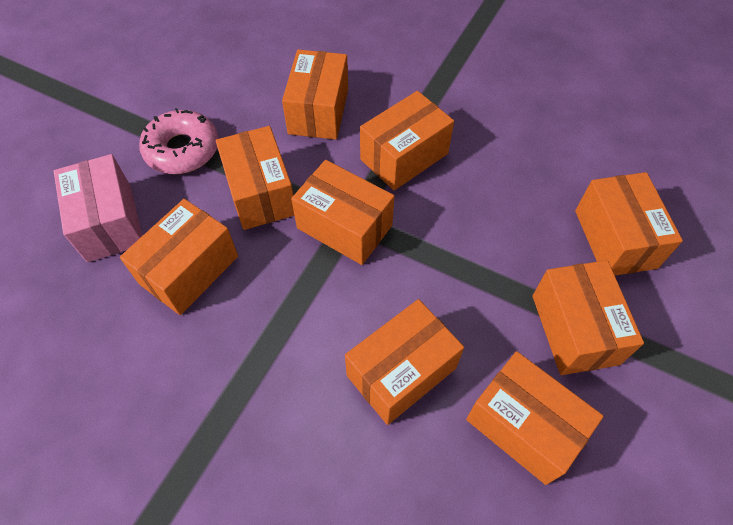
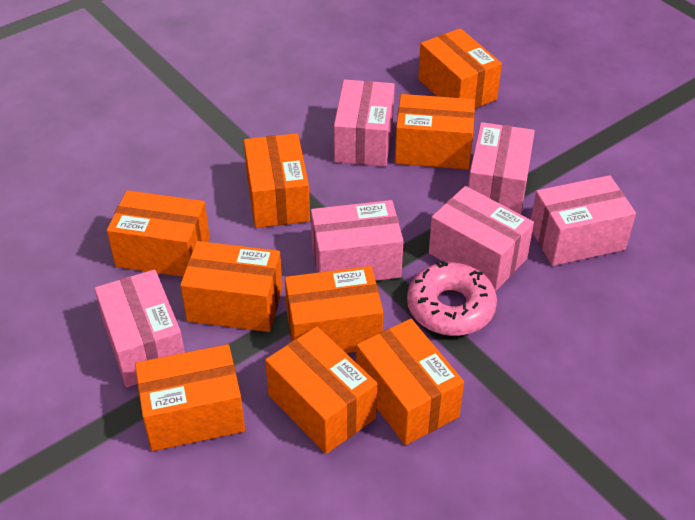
pink box: 1 -> 6

